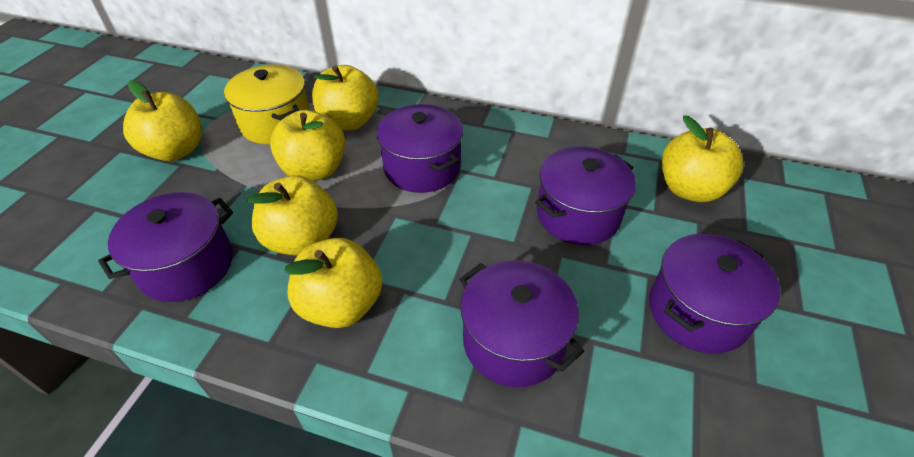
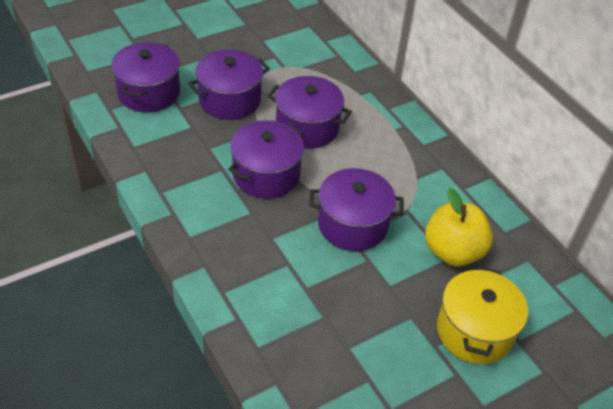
yellow apple: 6 -> 1

